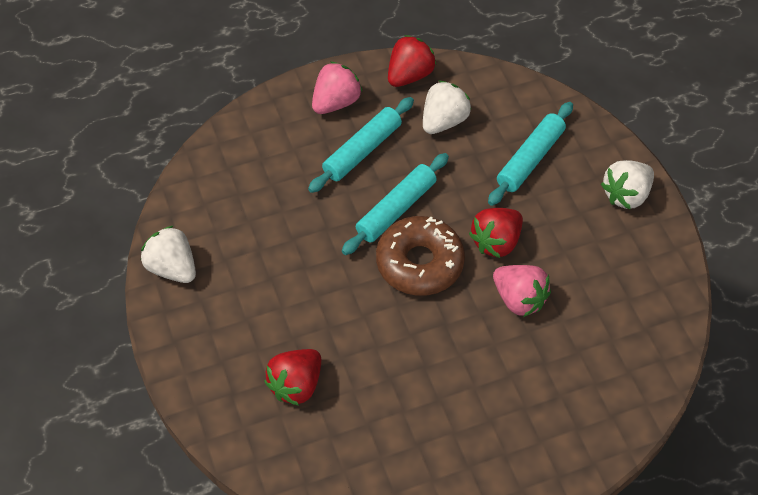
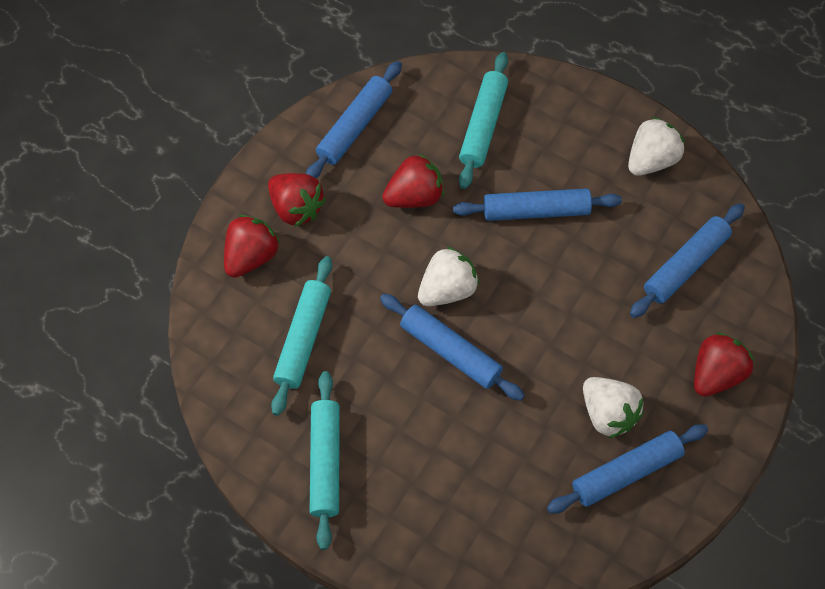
blue rolling pin: 0 -> 5
brown donut: 1 -> 0
pink strawberry: 2 -> 0
red strawberry: 3 -> 4

